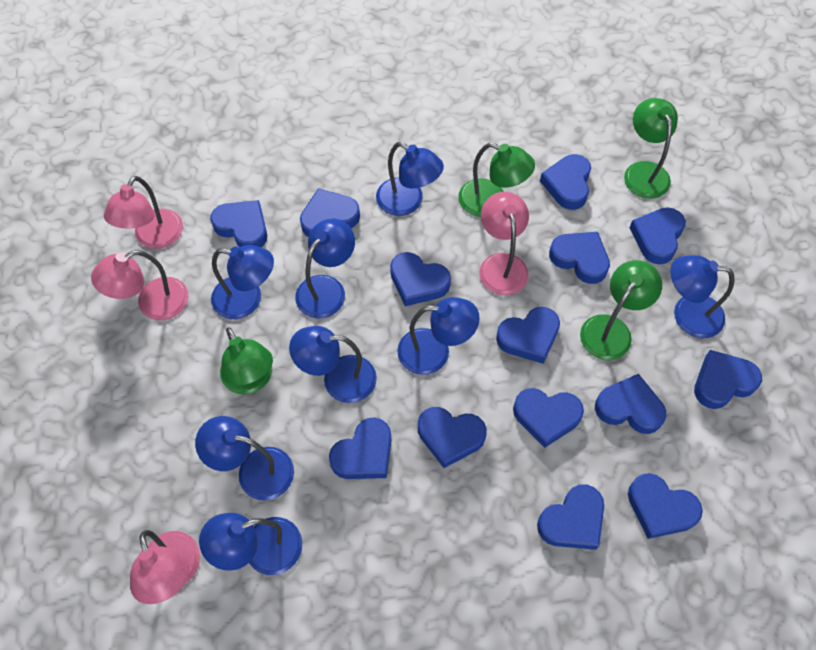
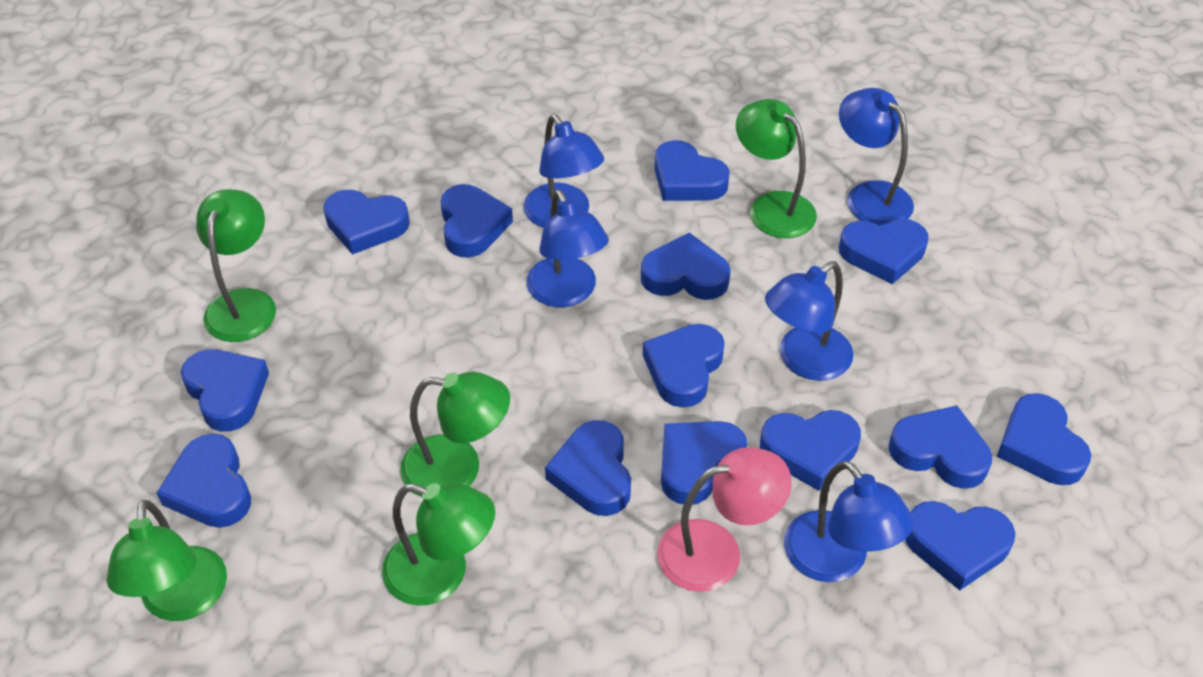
blue lamp: 8 -> 5
green lamp: 4 -> 5
pink lamp: 4 -> 1

